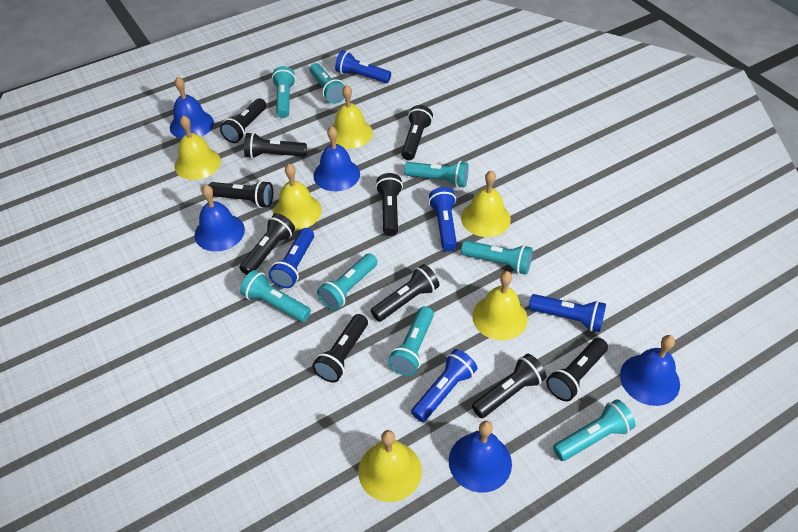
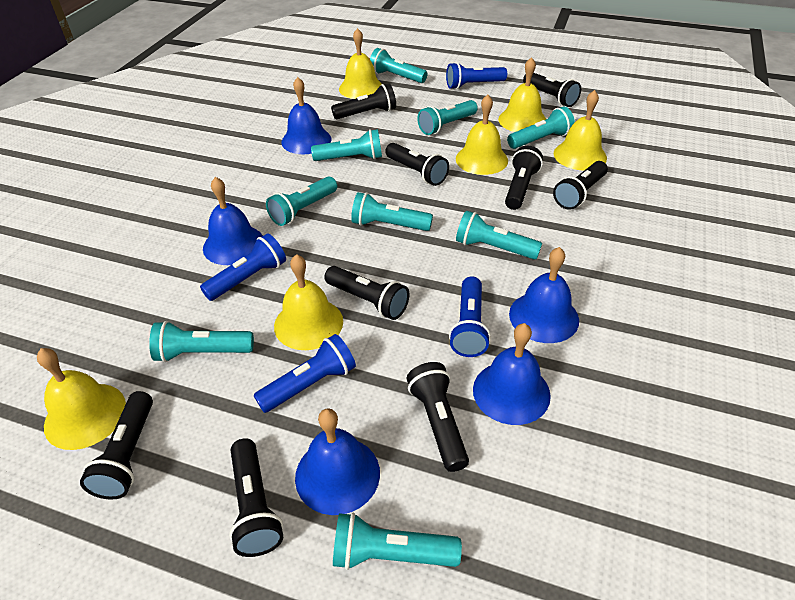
black flashlight: 10 -> 9
blue flashlight: 5 -> 4
turquoise flashlight: 8 -> 9

